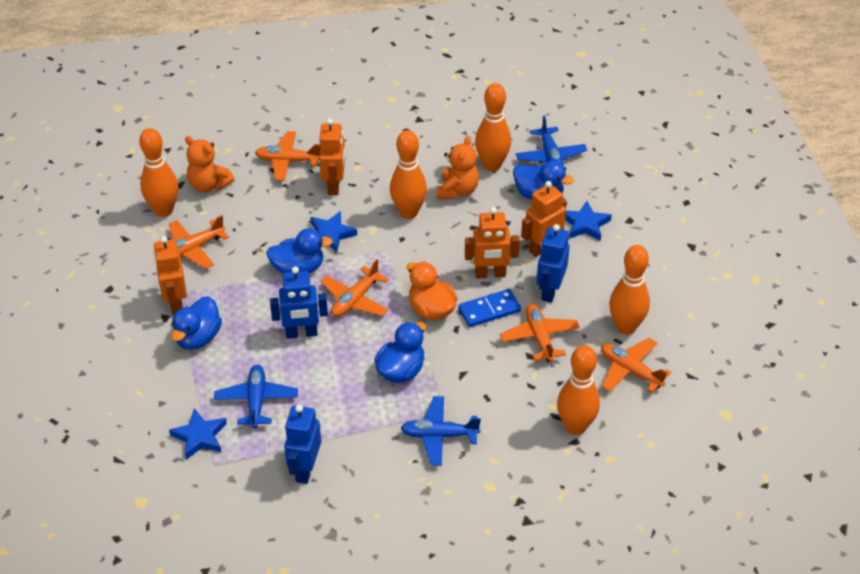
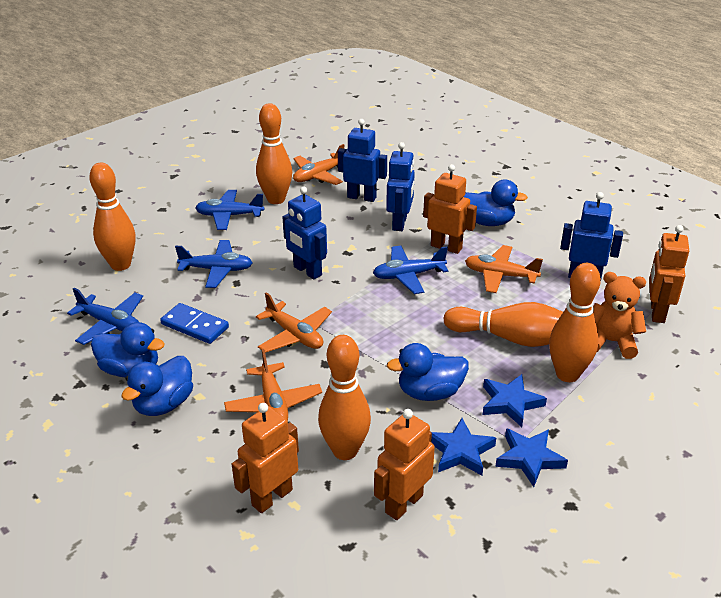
blue plane: 3 -> 4
blue robot: 3 -> 4
orange duck: 1 -> 0
orange plane: 5 -> 4
orange teddy bear: 2 -> 1

